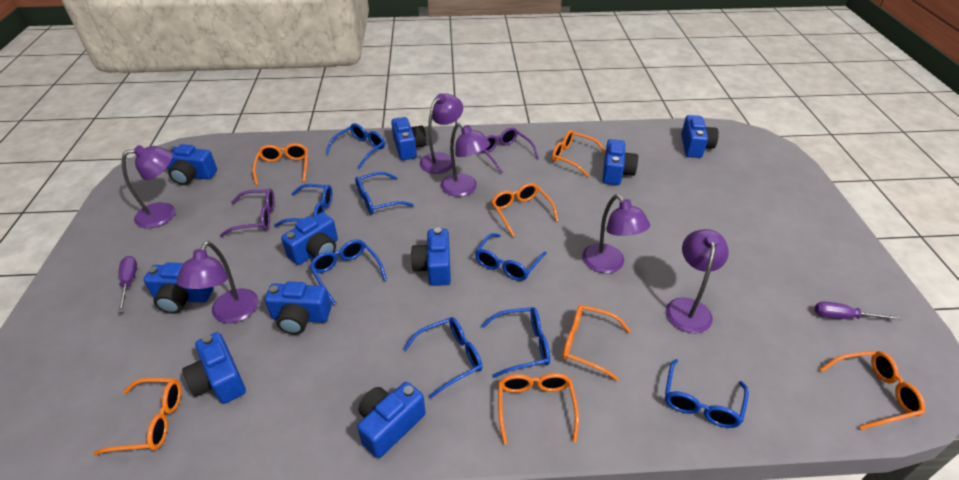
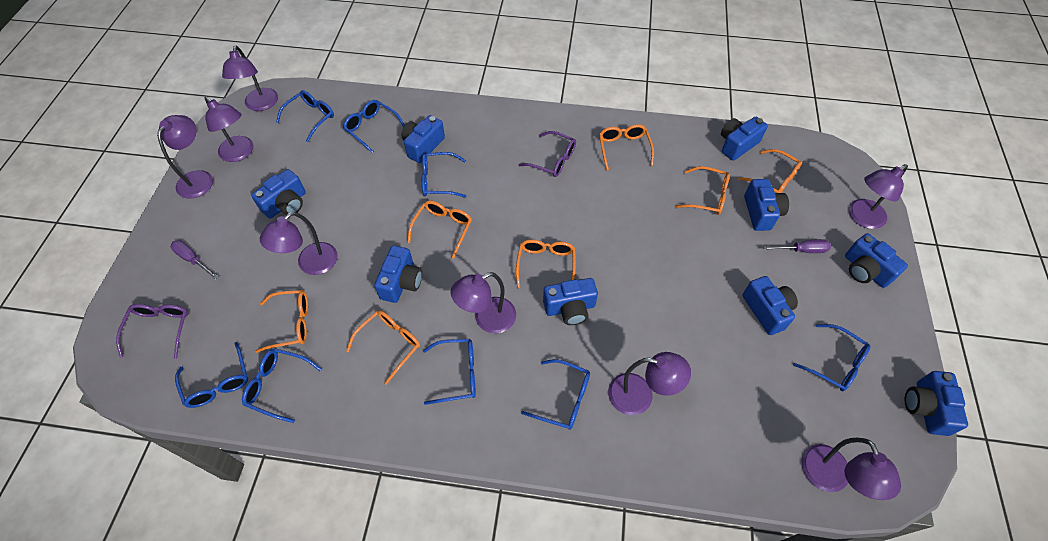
blue camera: 10 -> 9
purple lamp: 6 -> 8

